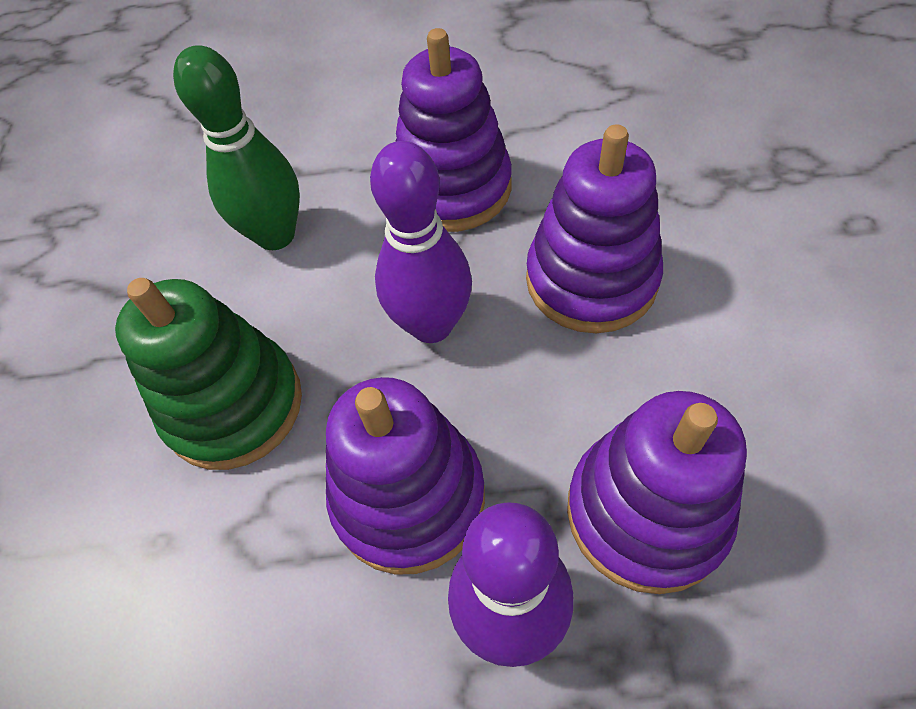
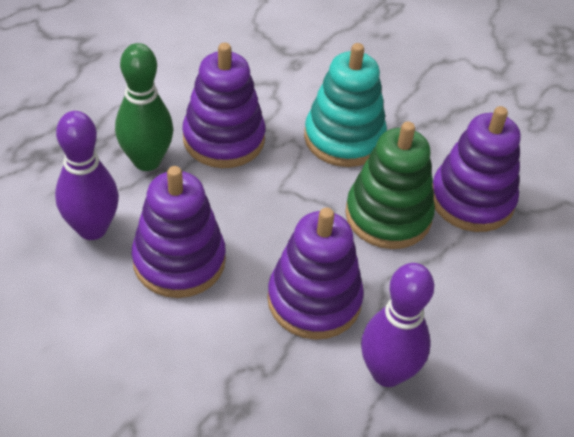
turquoise stacking toy: 0 -> 1

